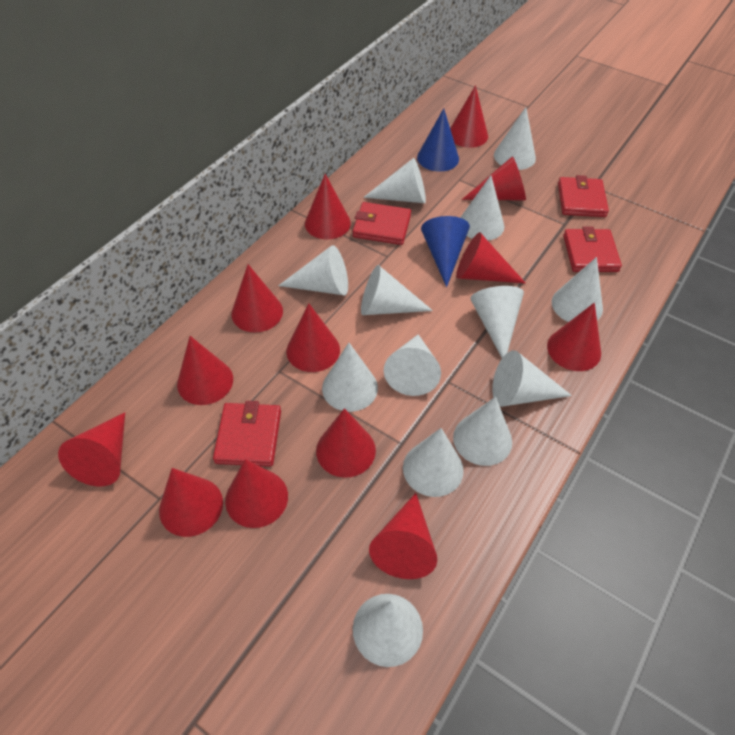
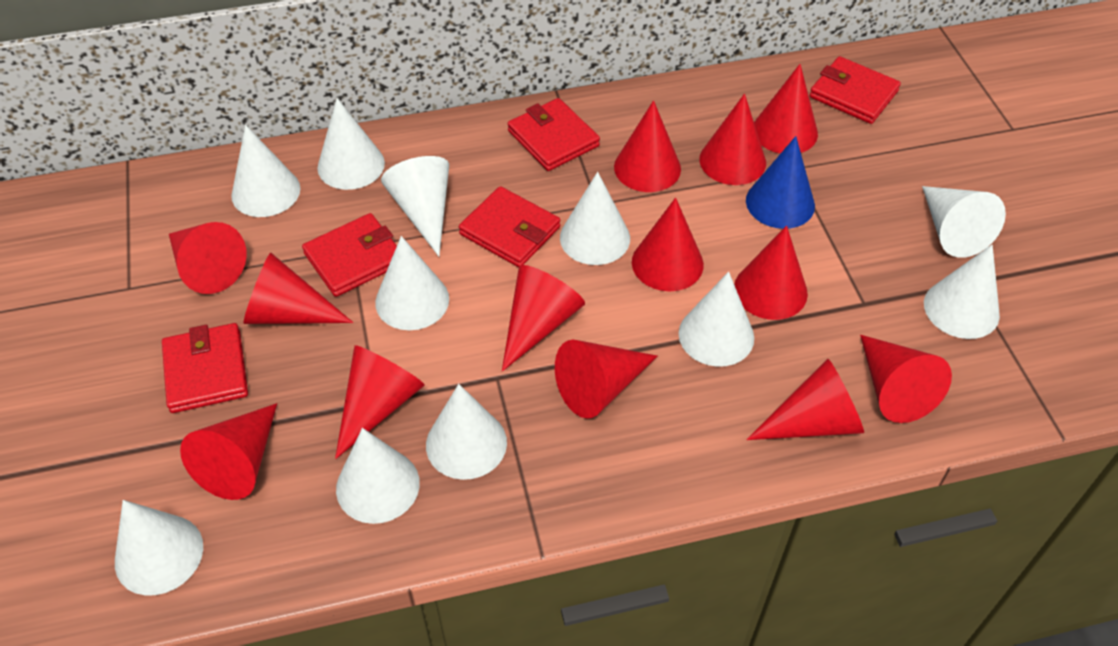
blue cone: 2 -> 1
red wallet: 4 -> 5
white cone: 13 -> 11

